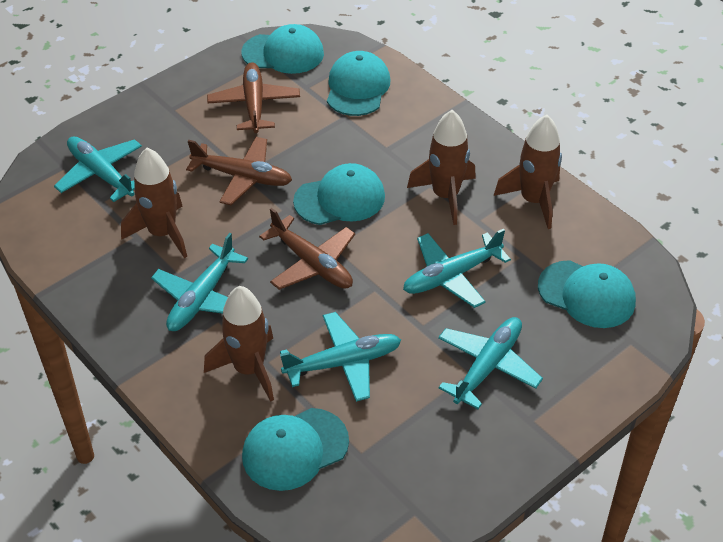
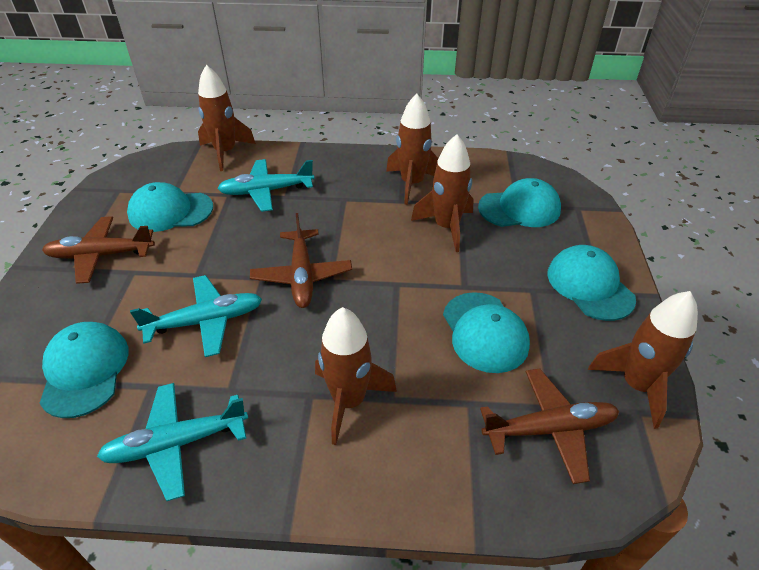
brown rocket: 4 -> 5
turquoise plane: 5 -> 3

